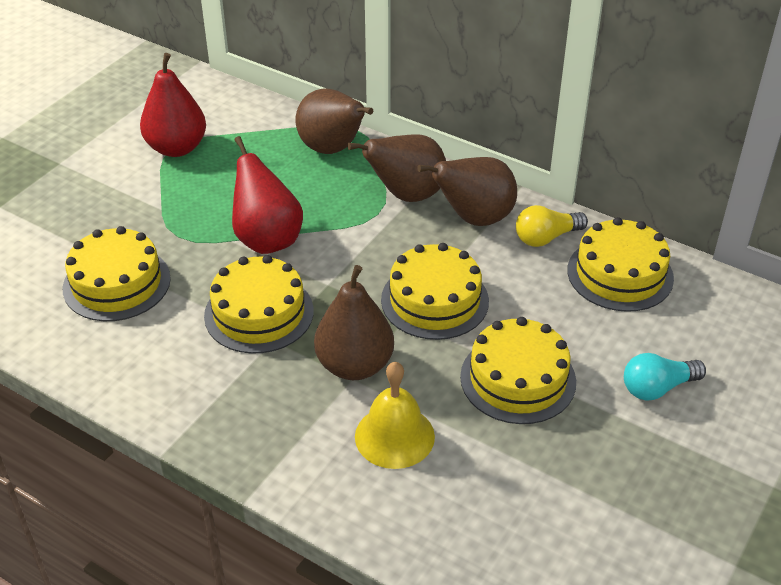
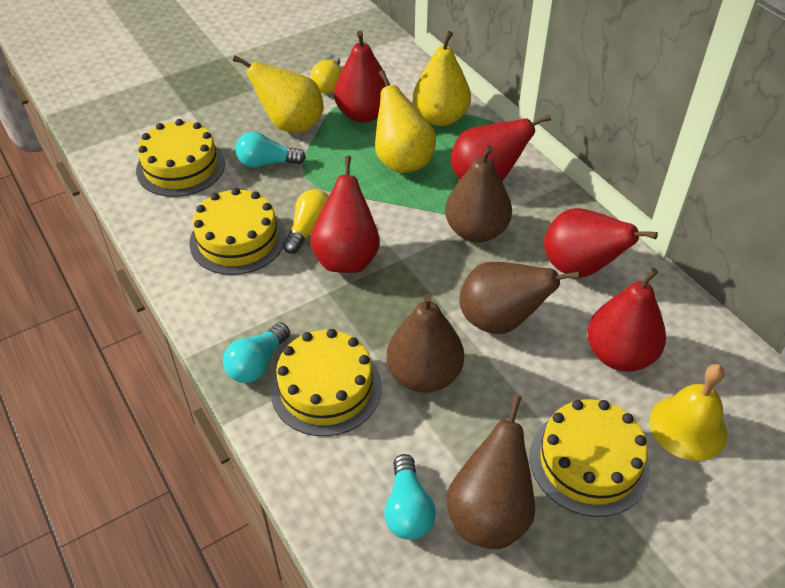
red pear: 2 -> 5
turquoise light bulb: 1 -> 3
yellow cake: 5 -> 4
yellow light bulb: 1 -> 2
yellow pear: 0 -> 3

